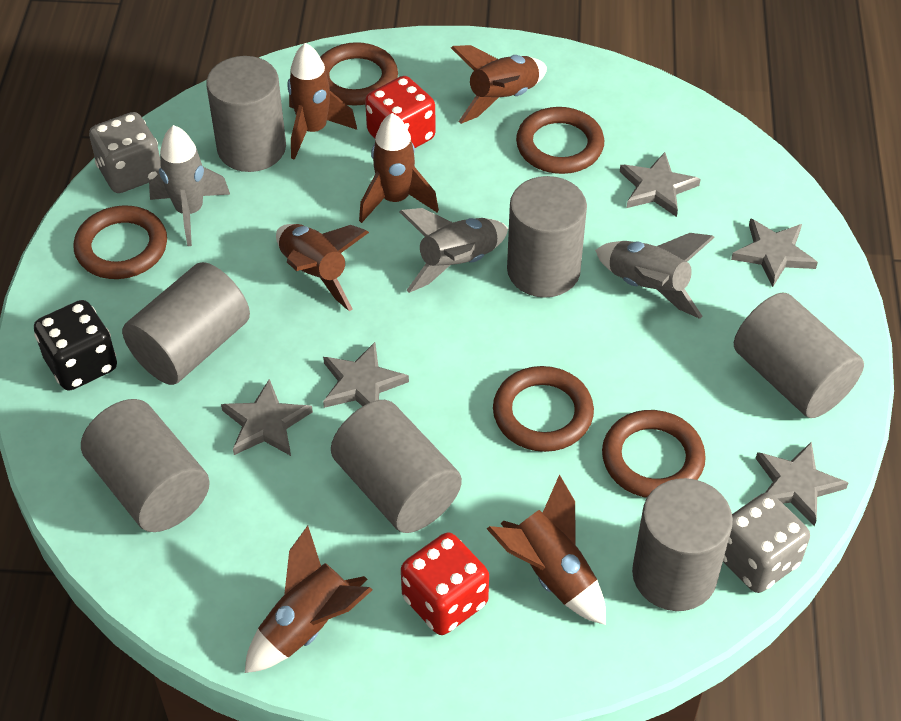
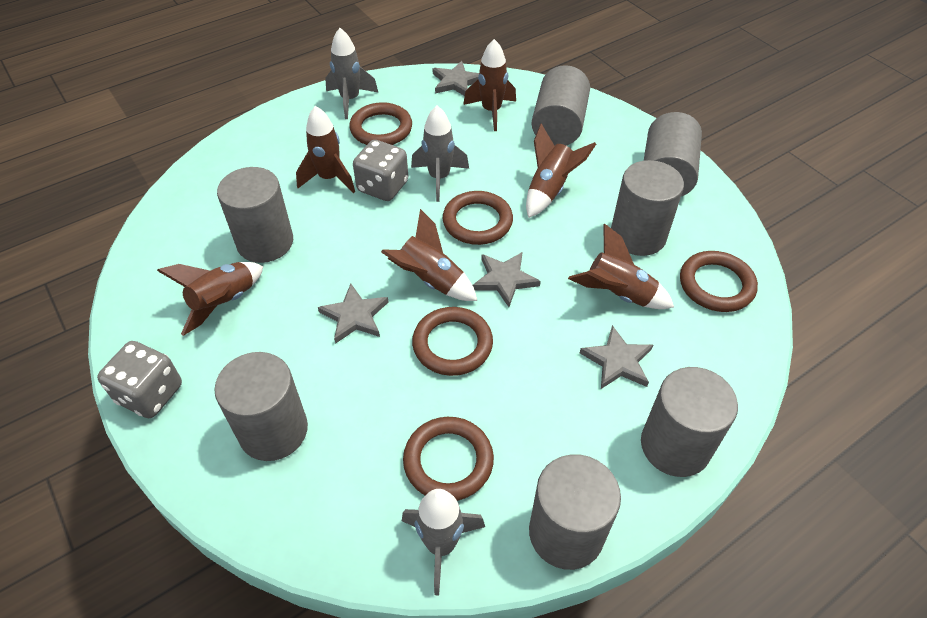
black dice: 1 -> 0
grey star: 5 -> 4
red dice: 2 -> 0

